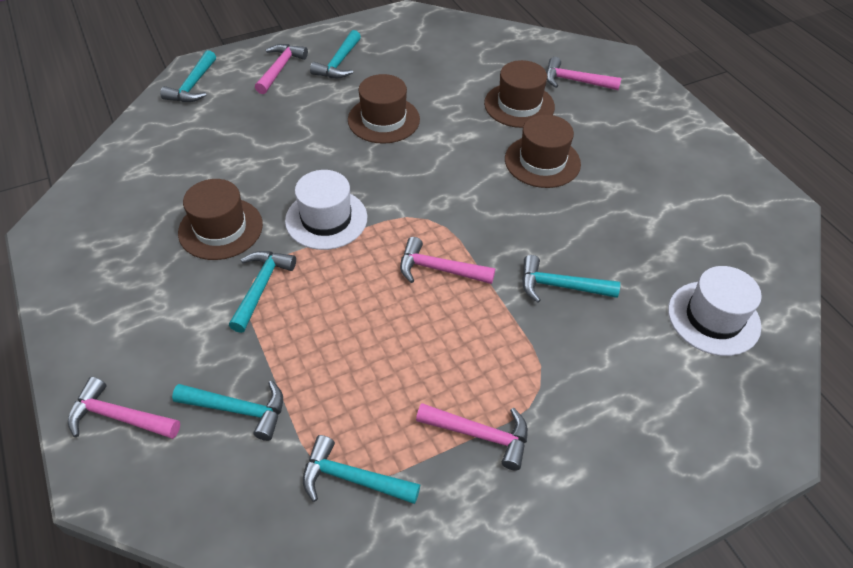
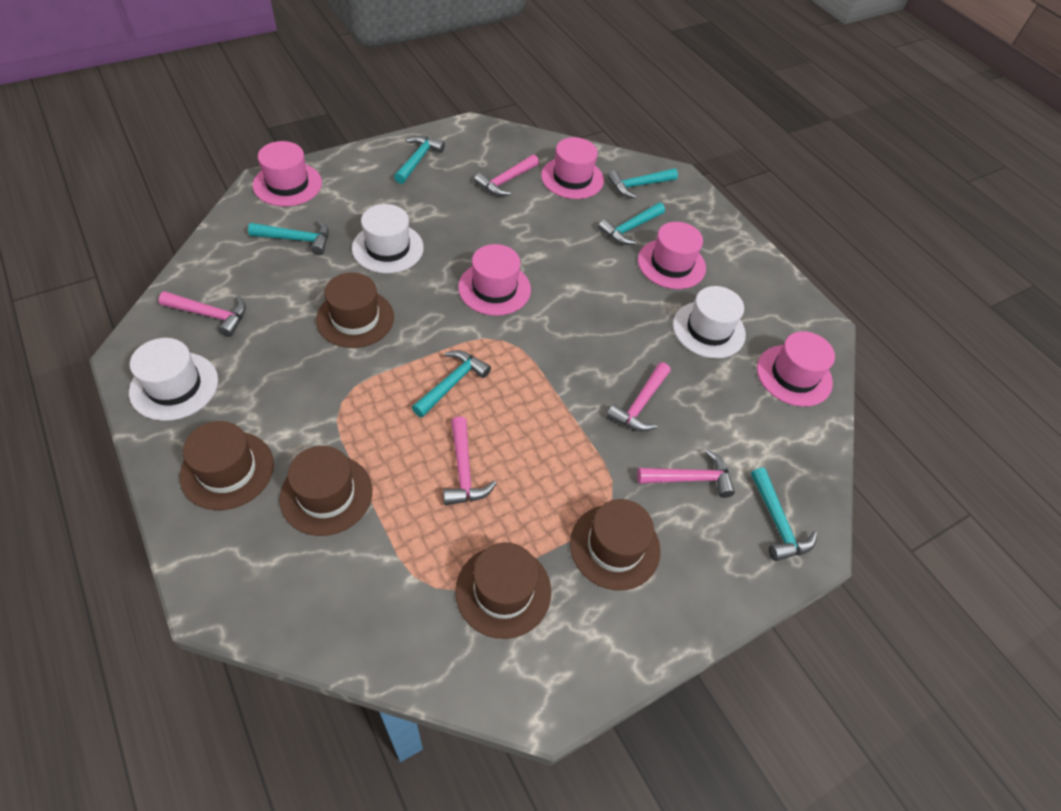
brown hat: 4 -> 5
pink hat: 0 -> 5
white hat: 2 -> 3

